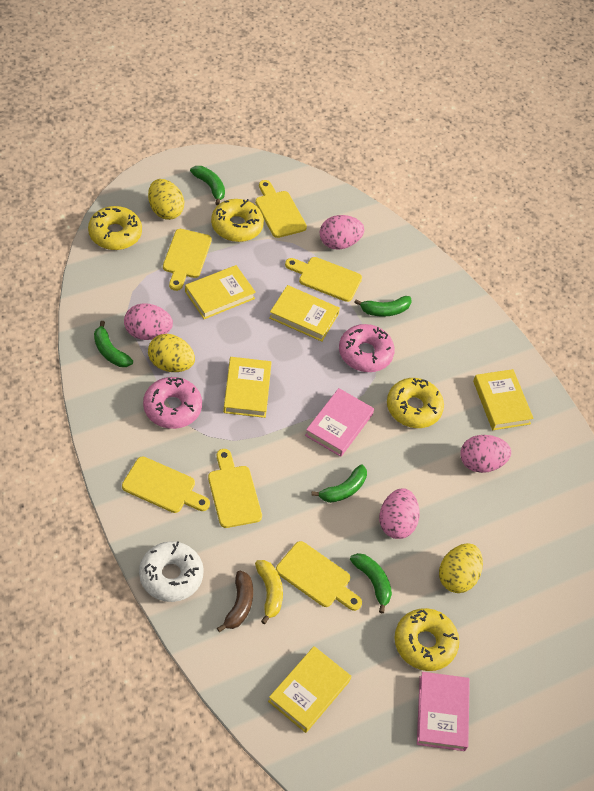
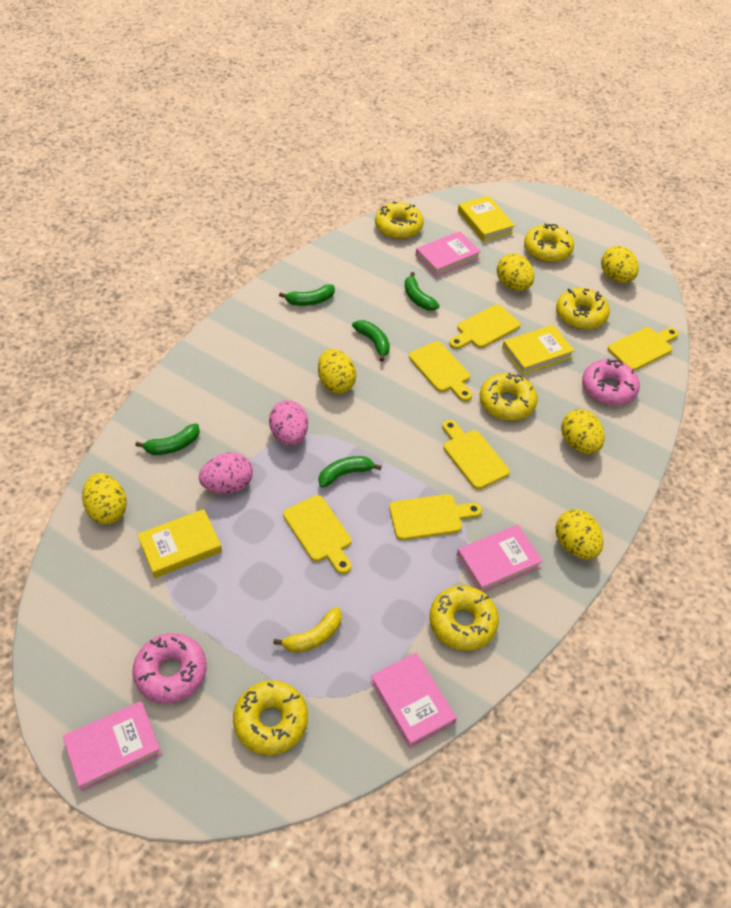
brown banana: 1 -> 0
pink book: 2 -> 4
pink egg: 4 -> 2
white donut: 1 -> 0
yellow book: 5 -> 3
yellow donut: 4 -> 6
yellow egg: 3 -> 6

